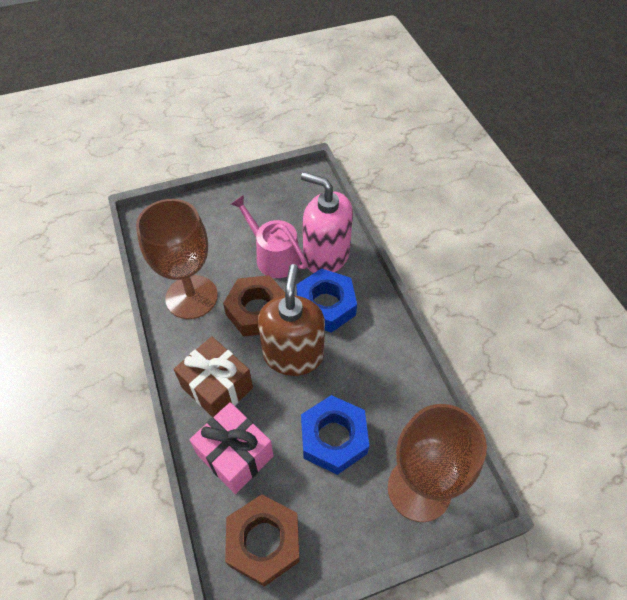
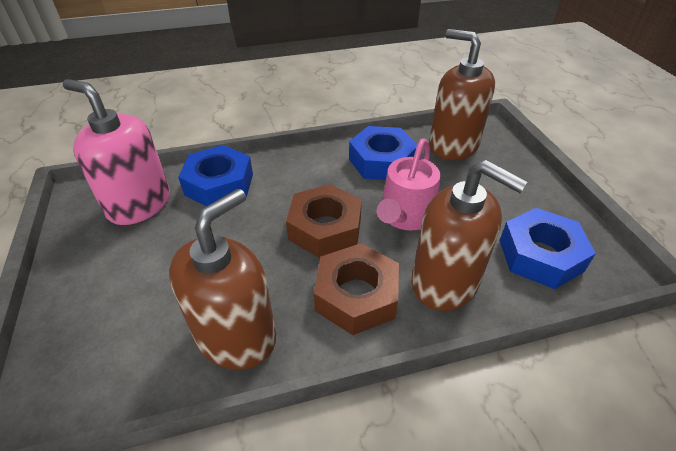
blue nut: 2 -> 3
brown gift: 1 -> 0
brown goblet: 2 -> 0
brown soap dispenser: 1 -> 3
pink gift: 1 -> 0

